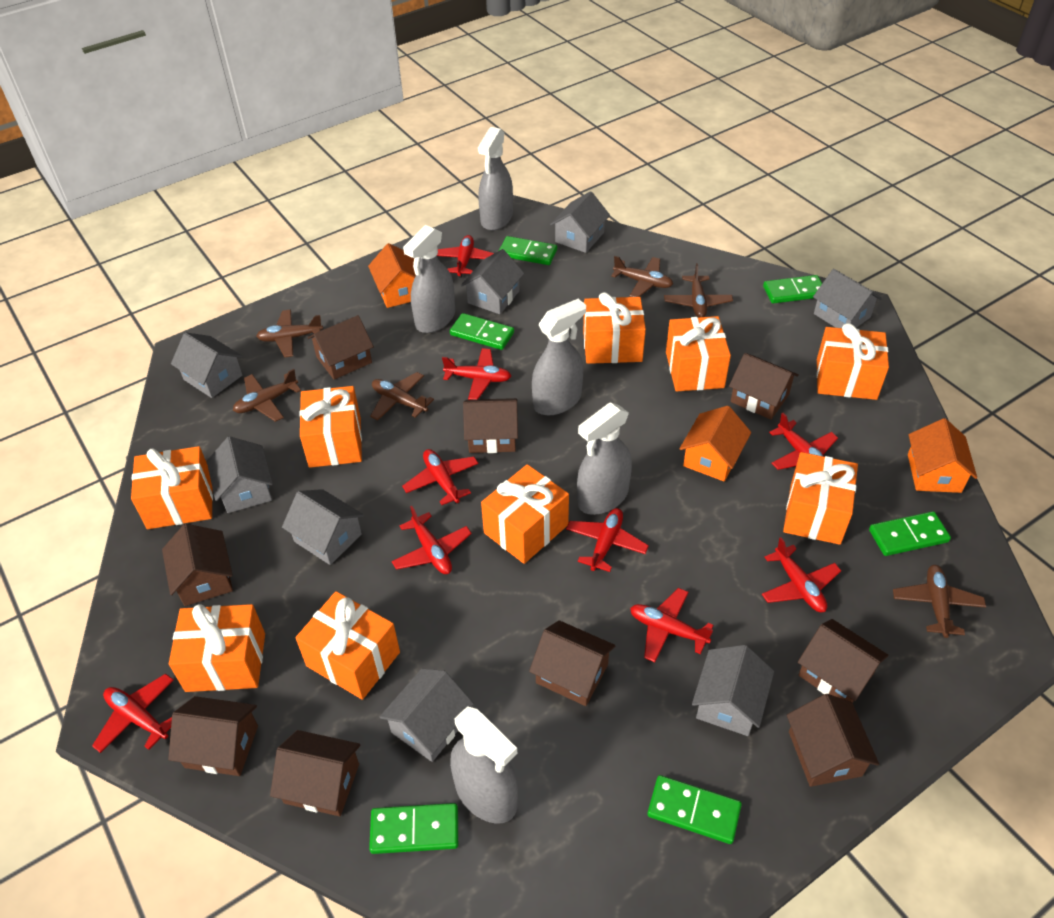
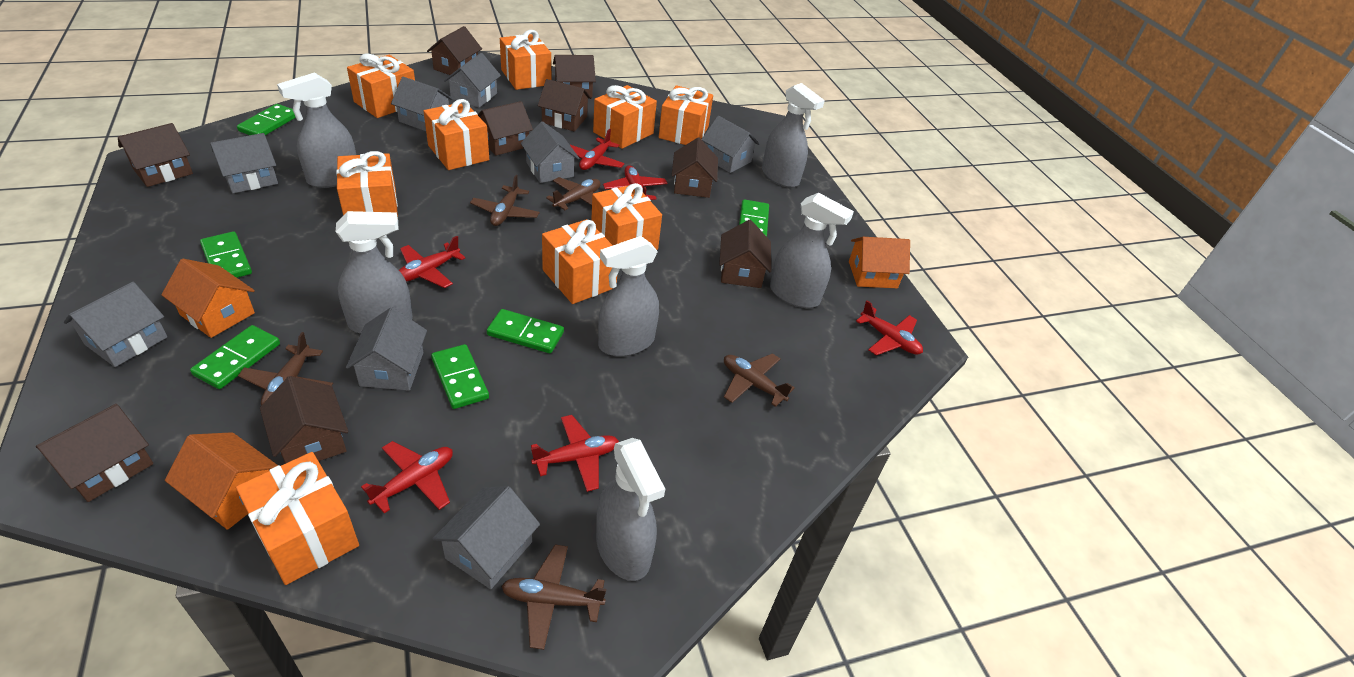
brown plane: 6 -> 5
grey spray bottle: 5 -> 6
red plane: 9 -> 6

